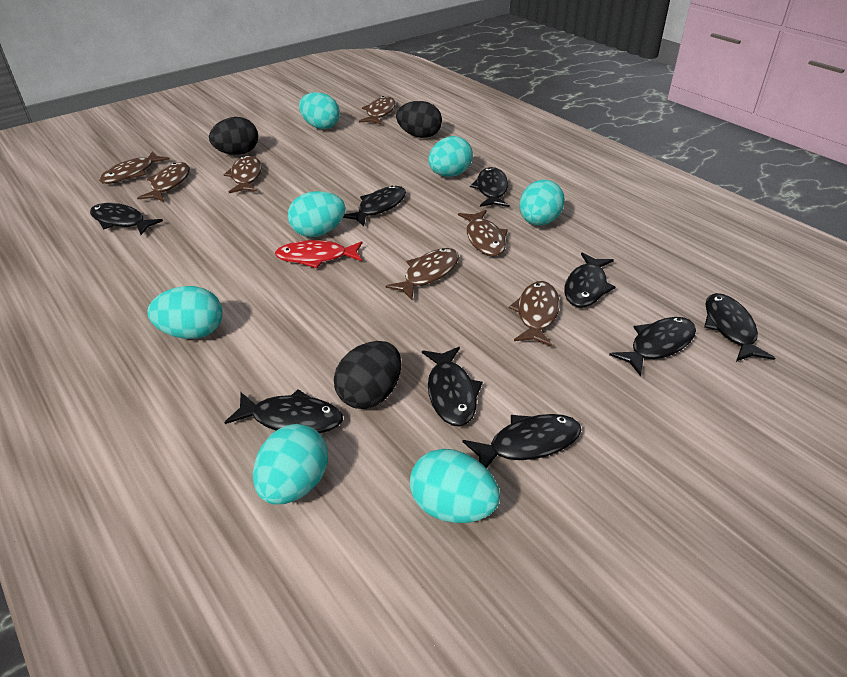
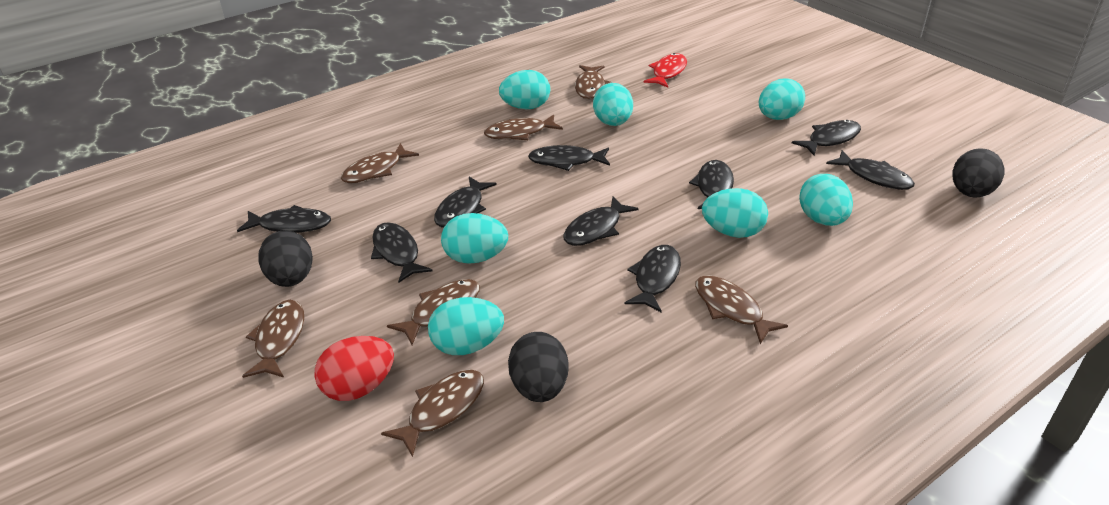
red egg: 0 -> 1

